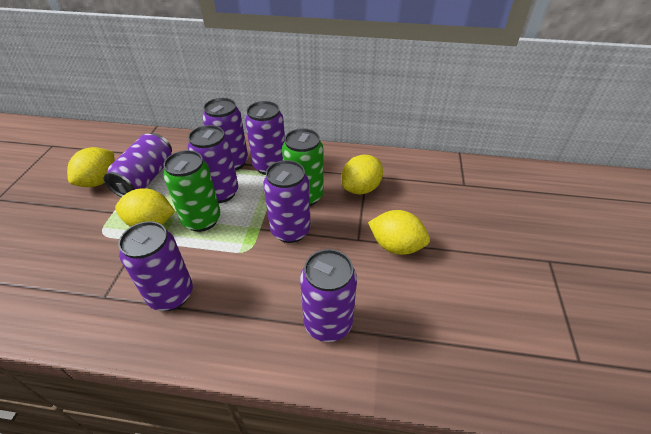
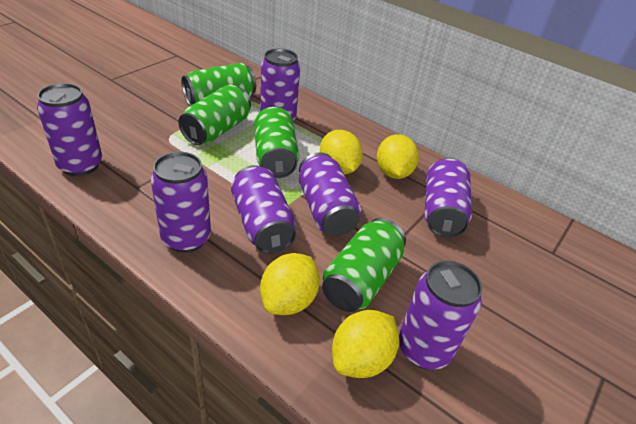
green can: 2 -> 4

